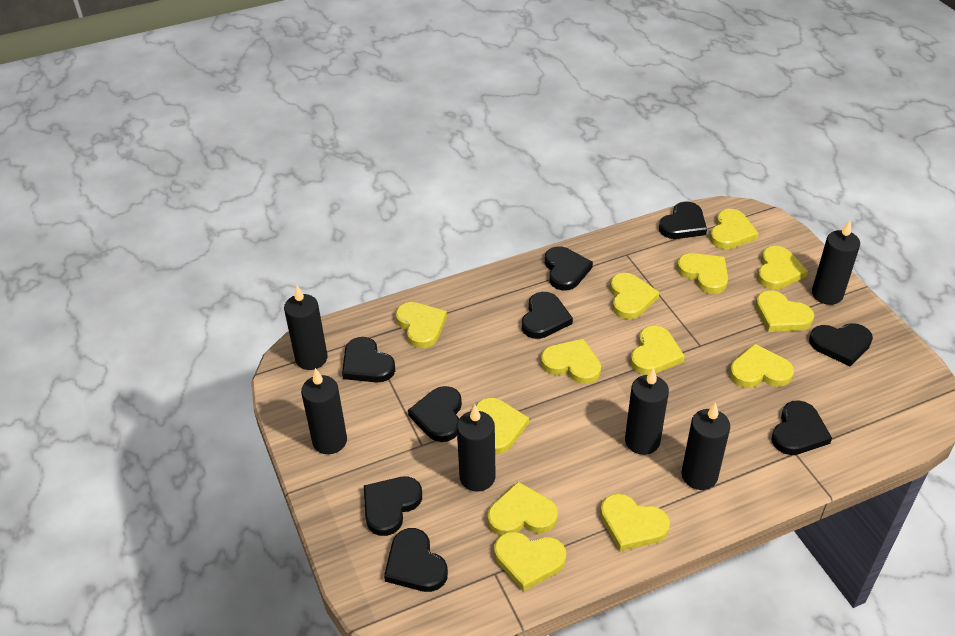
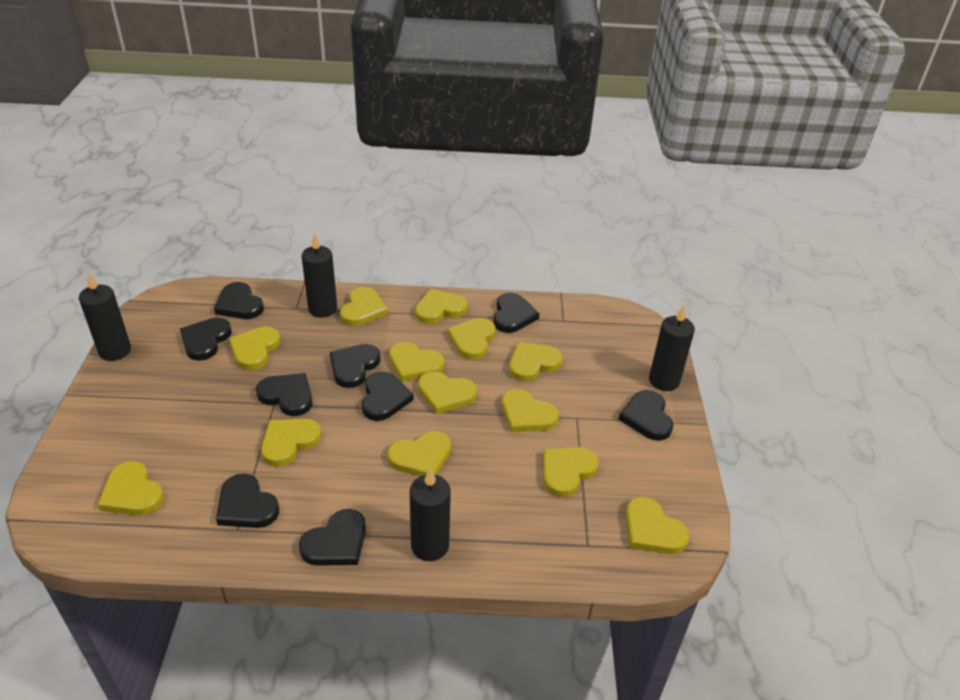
black candle: 6 -> 4

